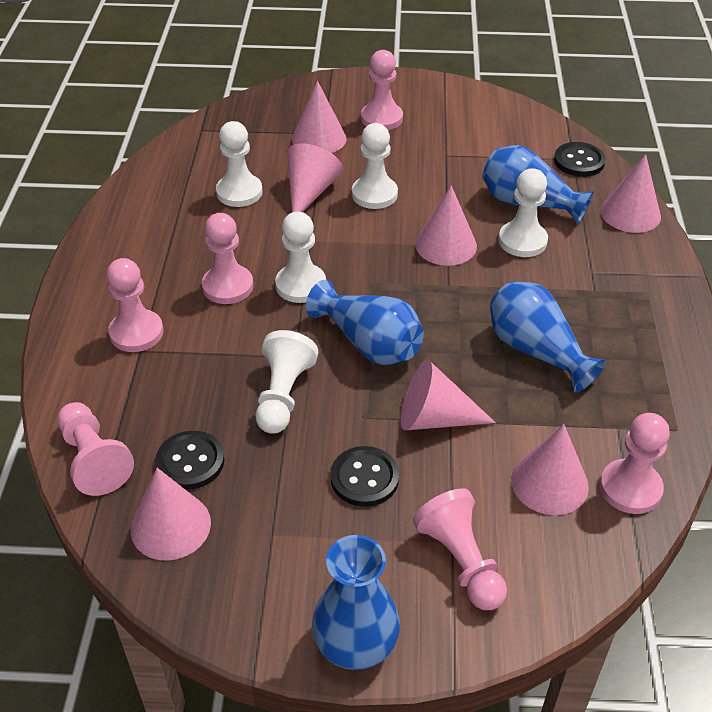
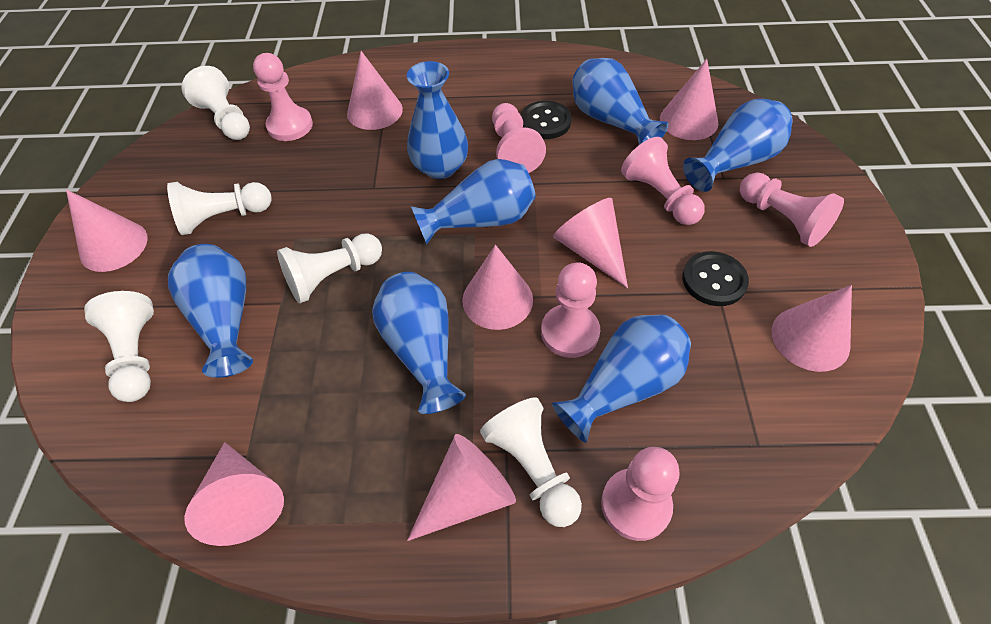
black button: 3 -> 2
blue vase: 4 -> 7
pink cone: 7 -> 8

